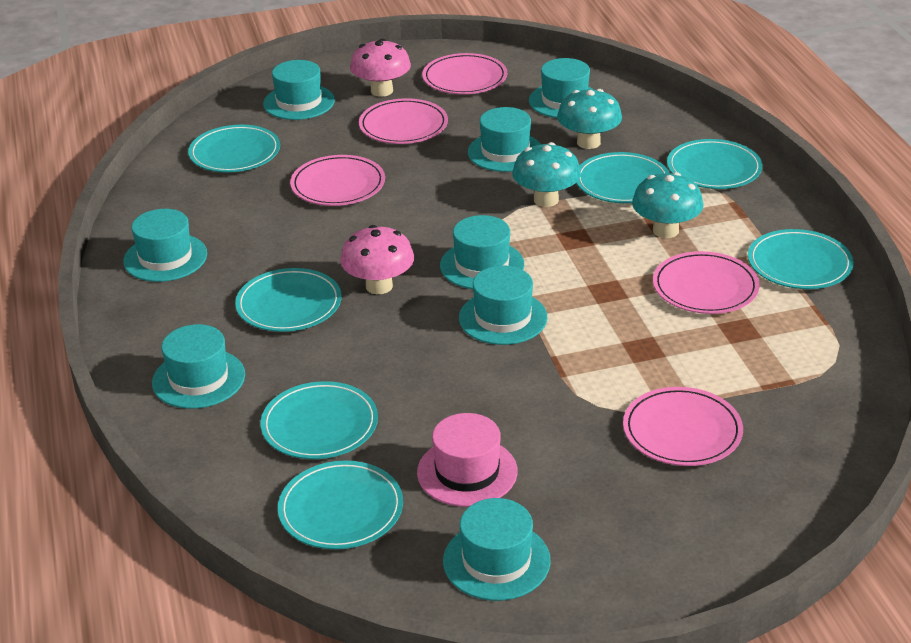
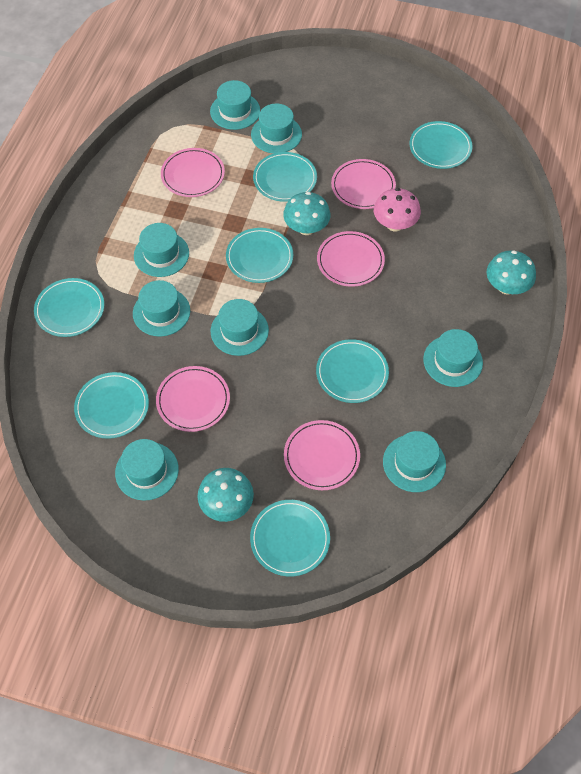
pink hat: 1 -> 0
pink mushroom: 2 -> 1

